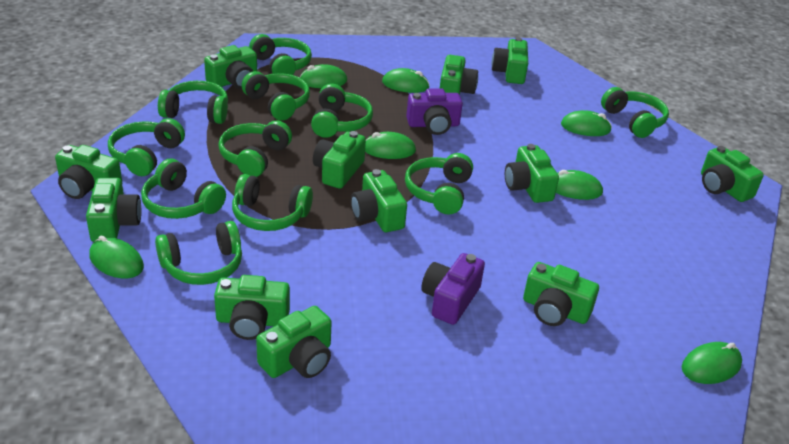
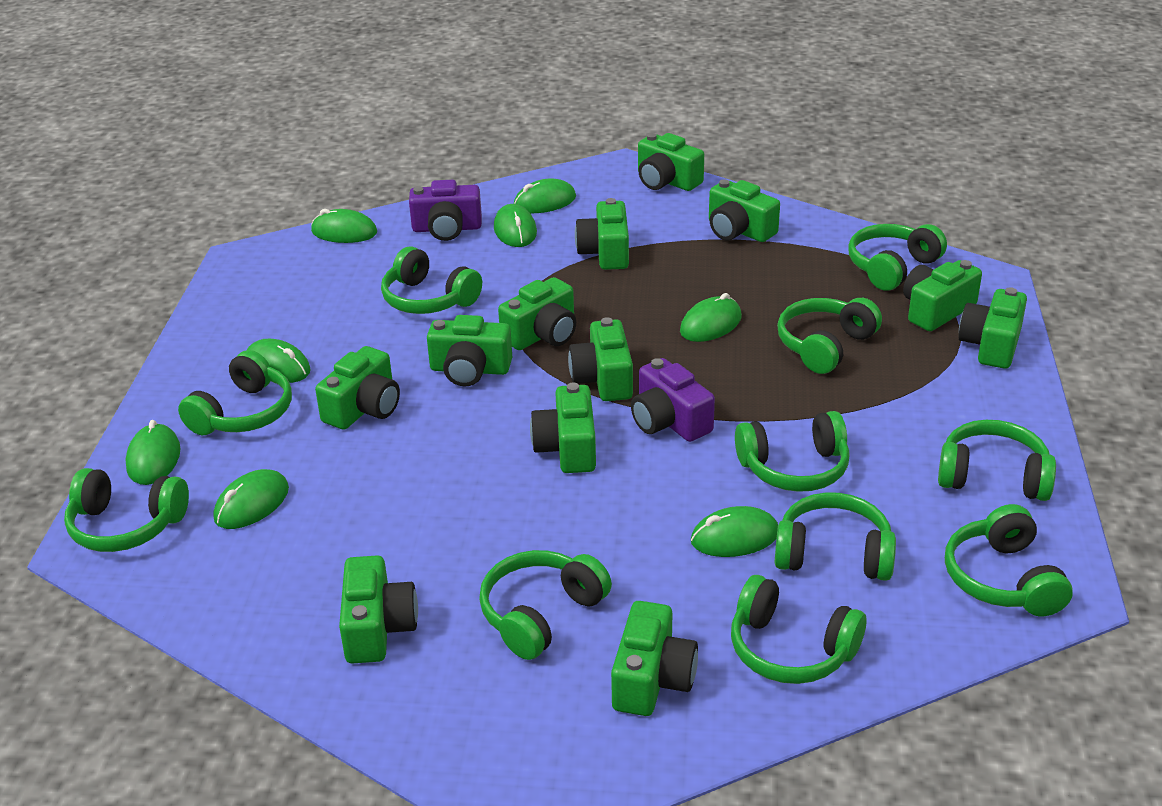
green mouse: 7 -> 8

